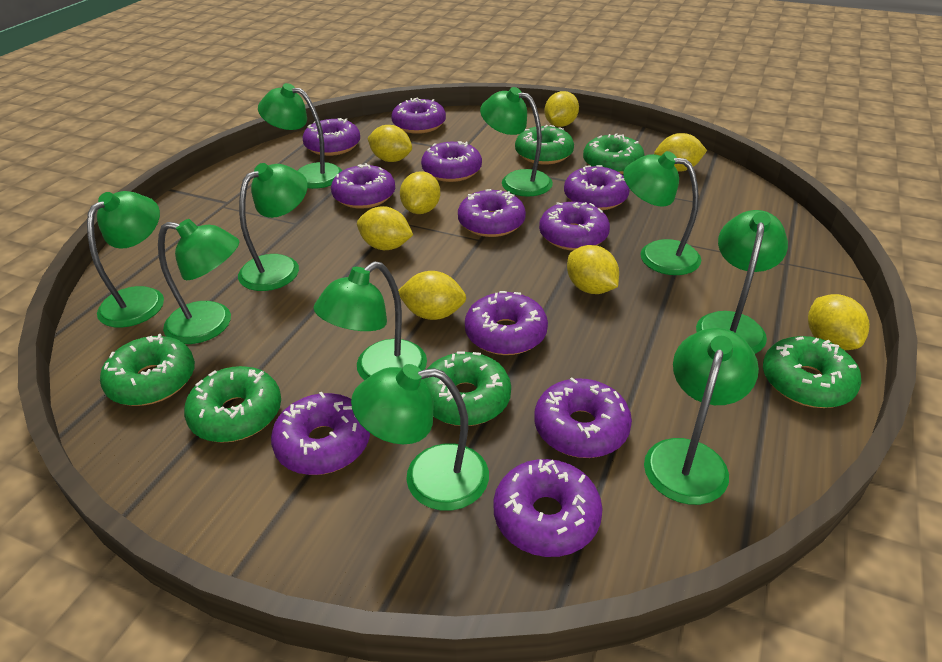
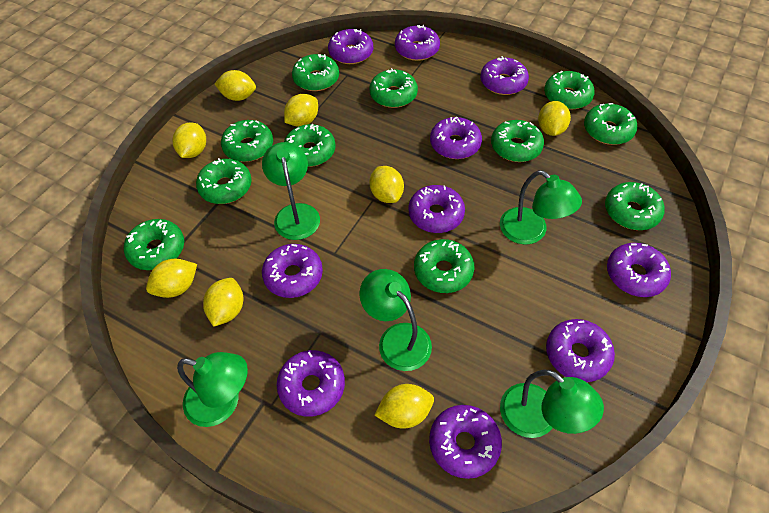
green donut: 6 -> 11
green lamp: 10 -> 5
purple donut: 11 -> 10

